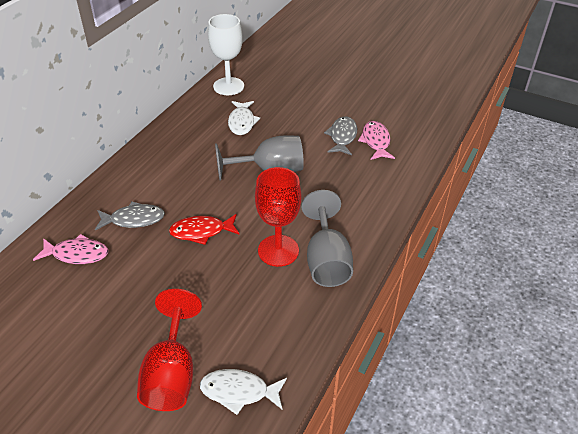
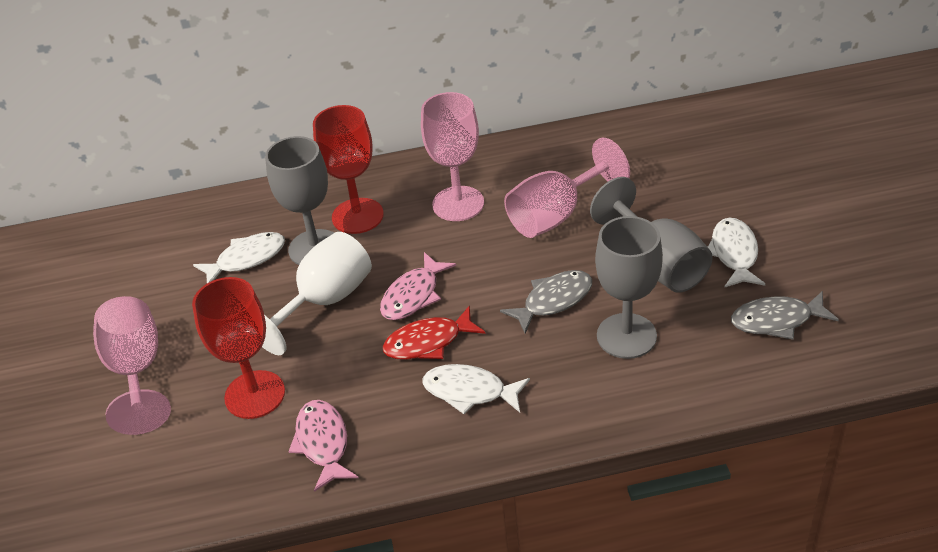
grey goblet: 2 -> 3
pink goblet: 0 -> 3
white fish: 2 -> 3

